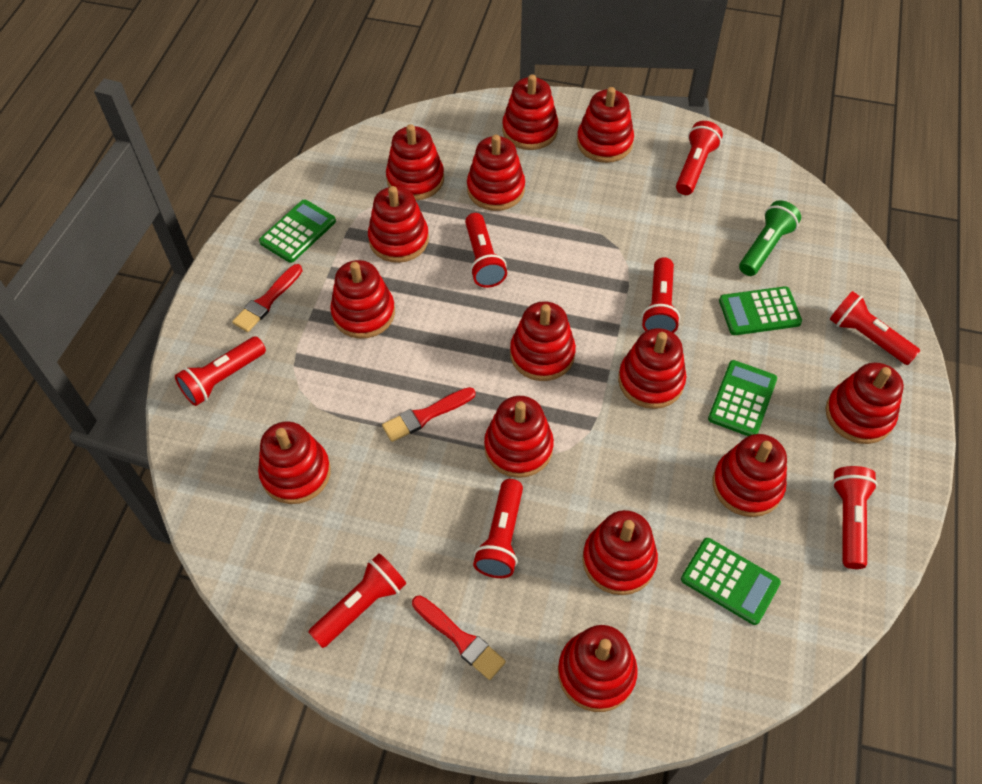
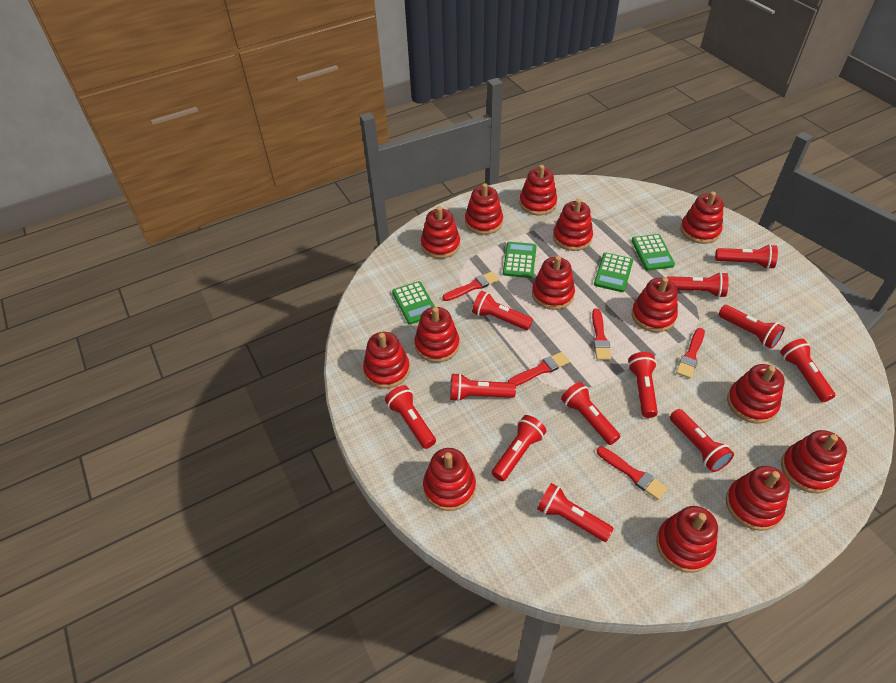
green flashlight: 1 -> 0
red brush: 3 -> 5
red flashlight: 8 -> 12

